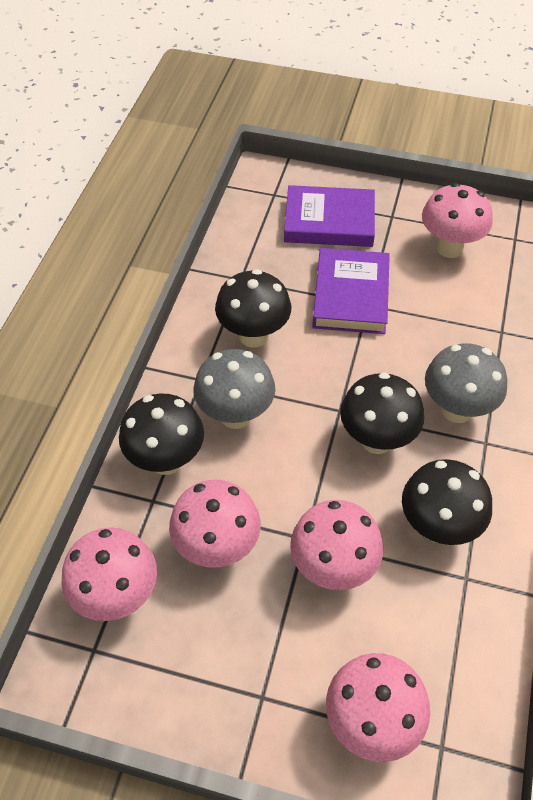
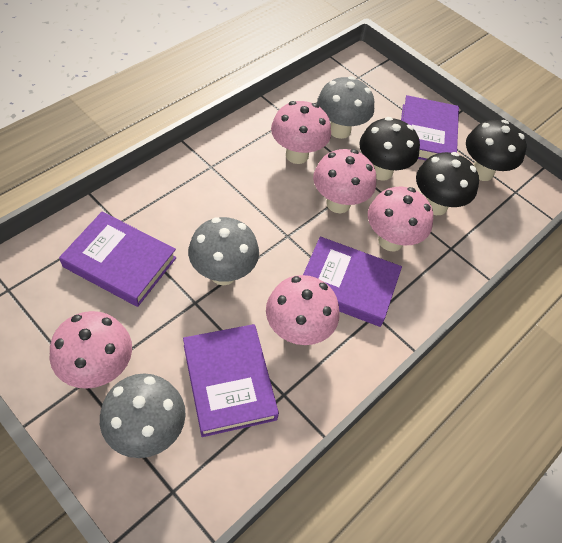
black mushroom: 4 -> 3
grey mushroom: 2 -> 3
purple book: 2 -> 4

